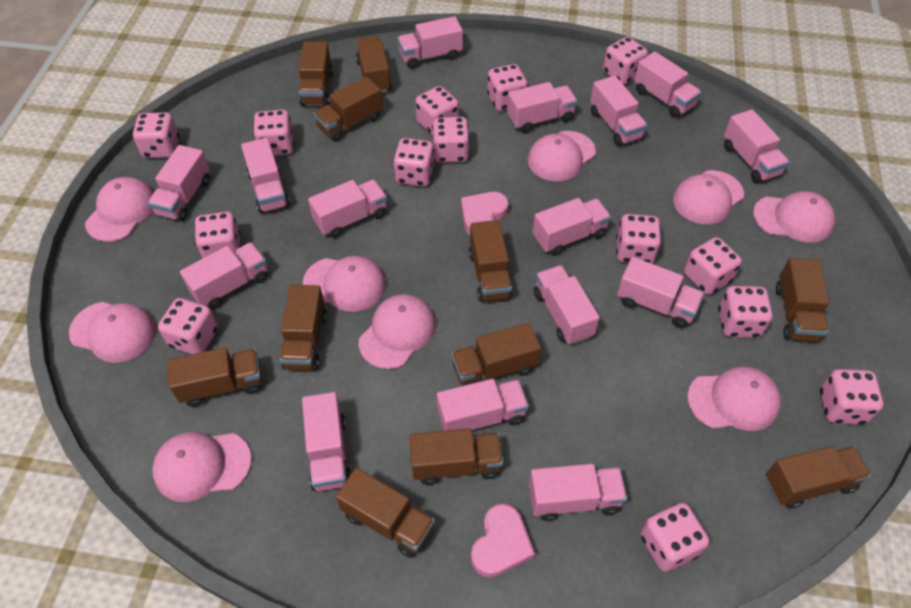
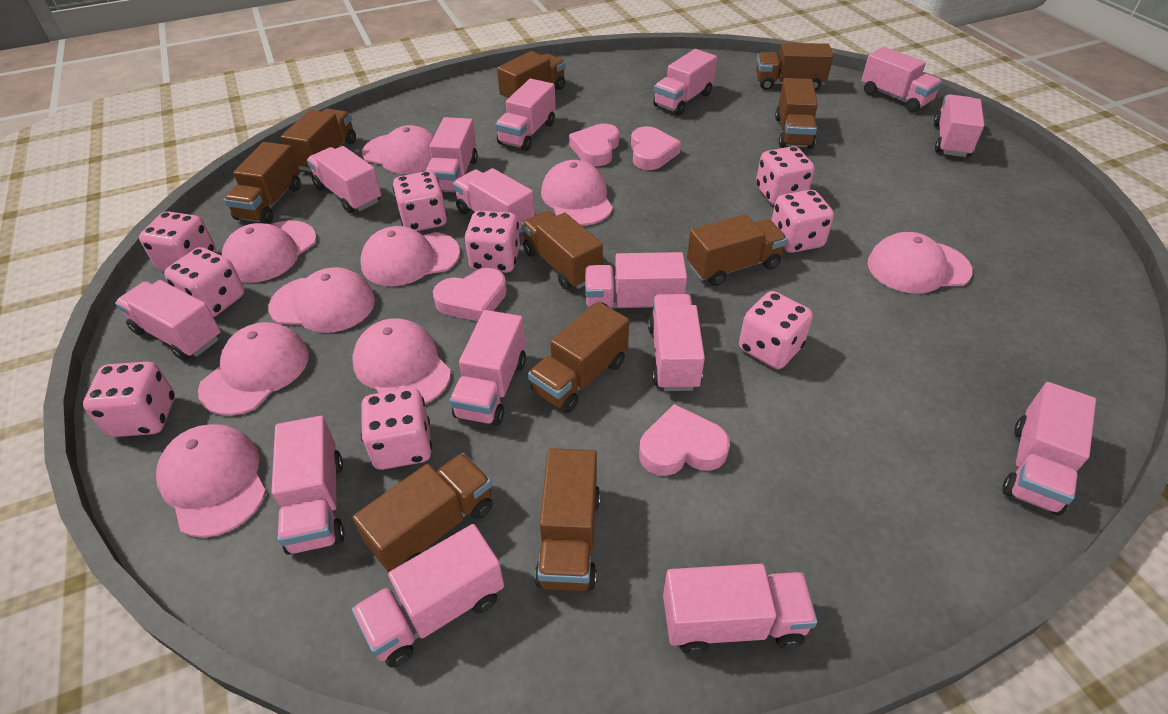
brown truck: 11 -> 10
pink dice: 14 -> 9
pink heart: 2 -> 4

